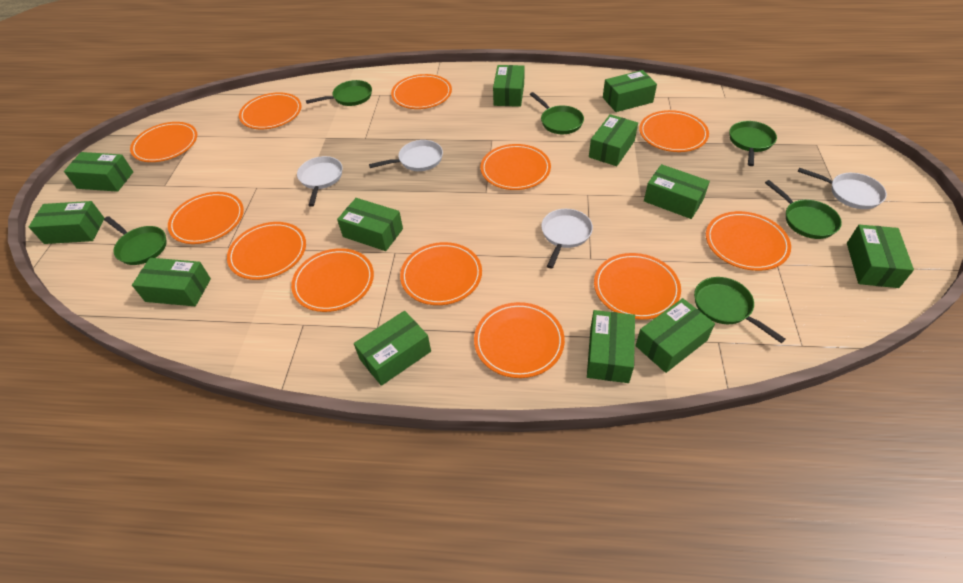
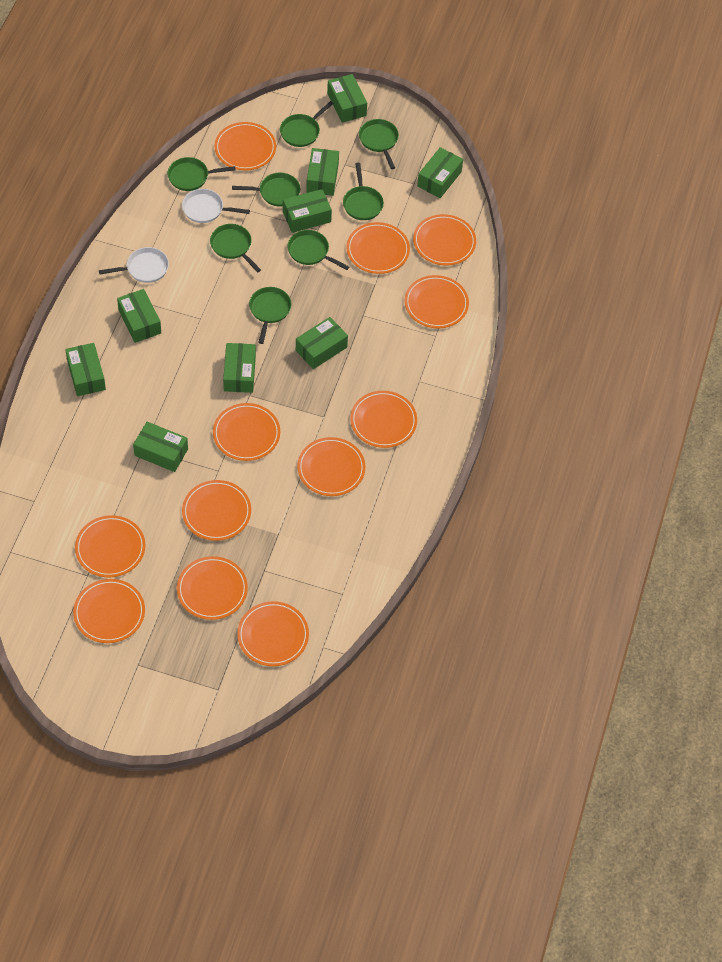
green box: 12 -> 9
green pan: 6 -> 8
white pan: 4 -> 2

